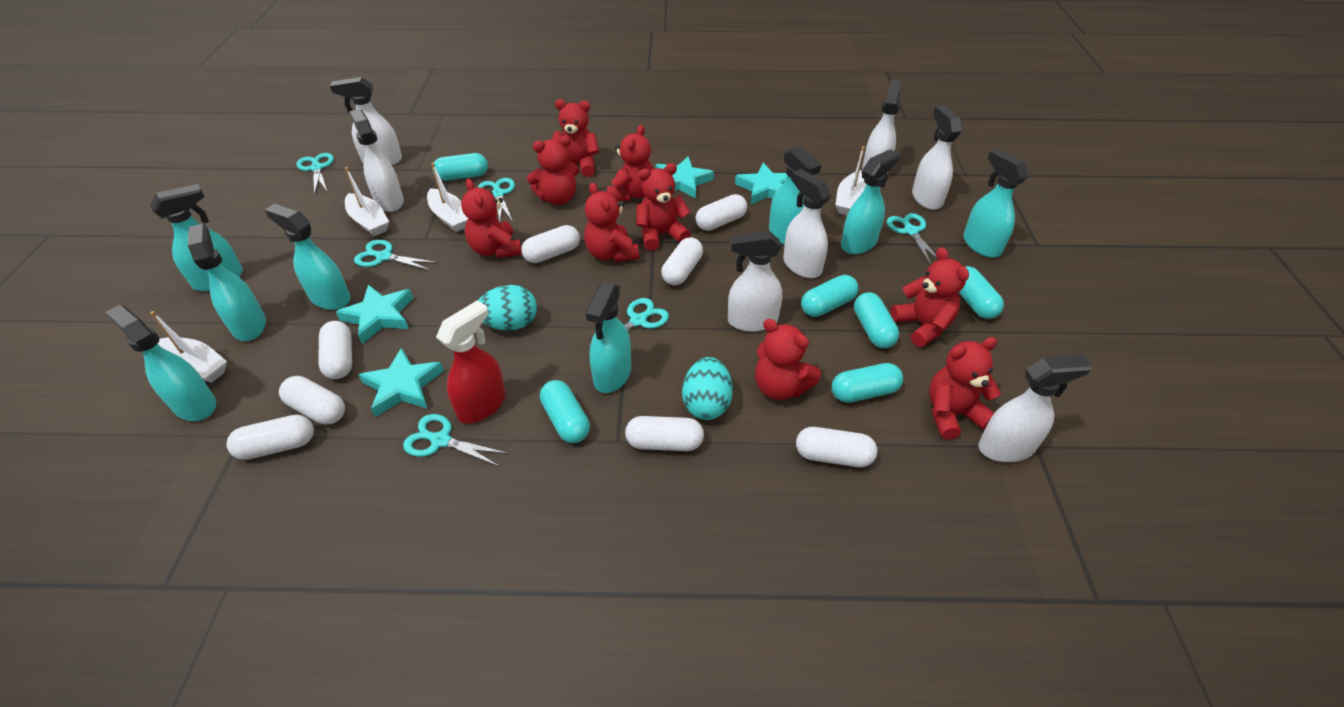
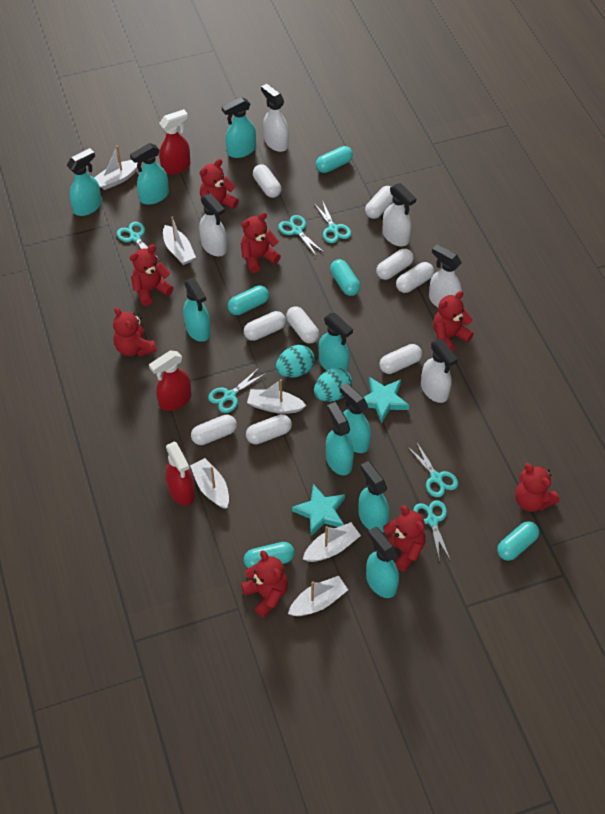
red spray bottle: 1 -> 3
red teddy bear: 9 -> 8
turquoise capsule: 6 -> 5
turquoise spray bottle: 8 -> 9
turquoise star: 4 -> 2
white boat: 4 -> 6
white capsule: 8 -> 9
white spray bottle: 7 -> 5

